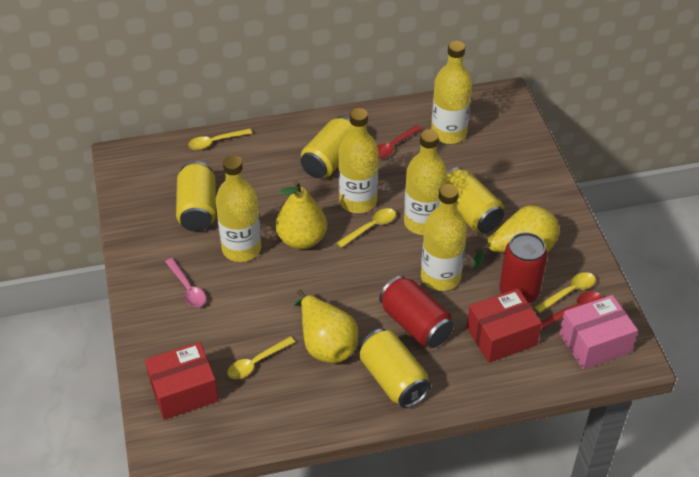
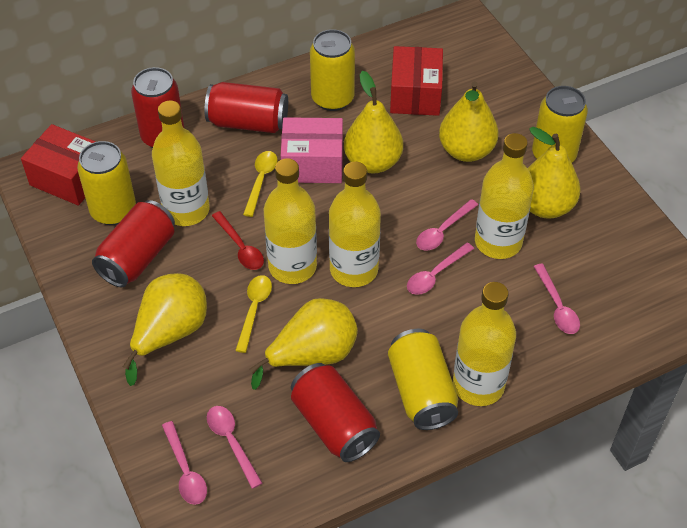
pink spoon: 1 -> 5
red can: 2 -> 4
red spoon: 2 -> 1
yellow pear: 3 -> 5
yellow spoon: 4 -> 2

